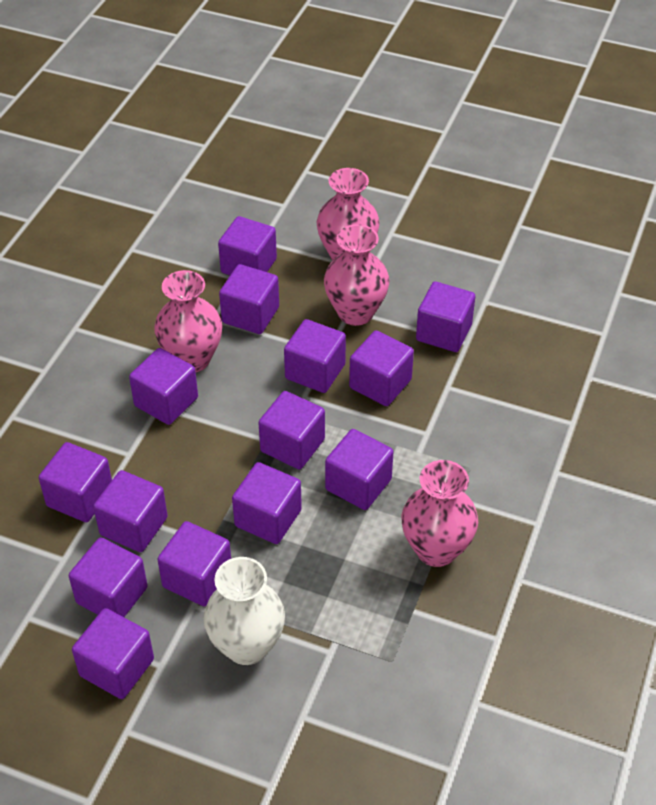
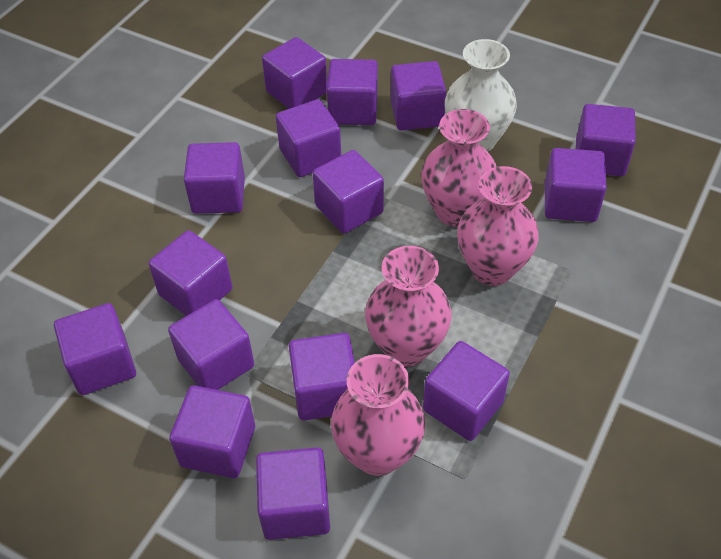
purple cube: 14 -> 15

